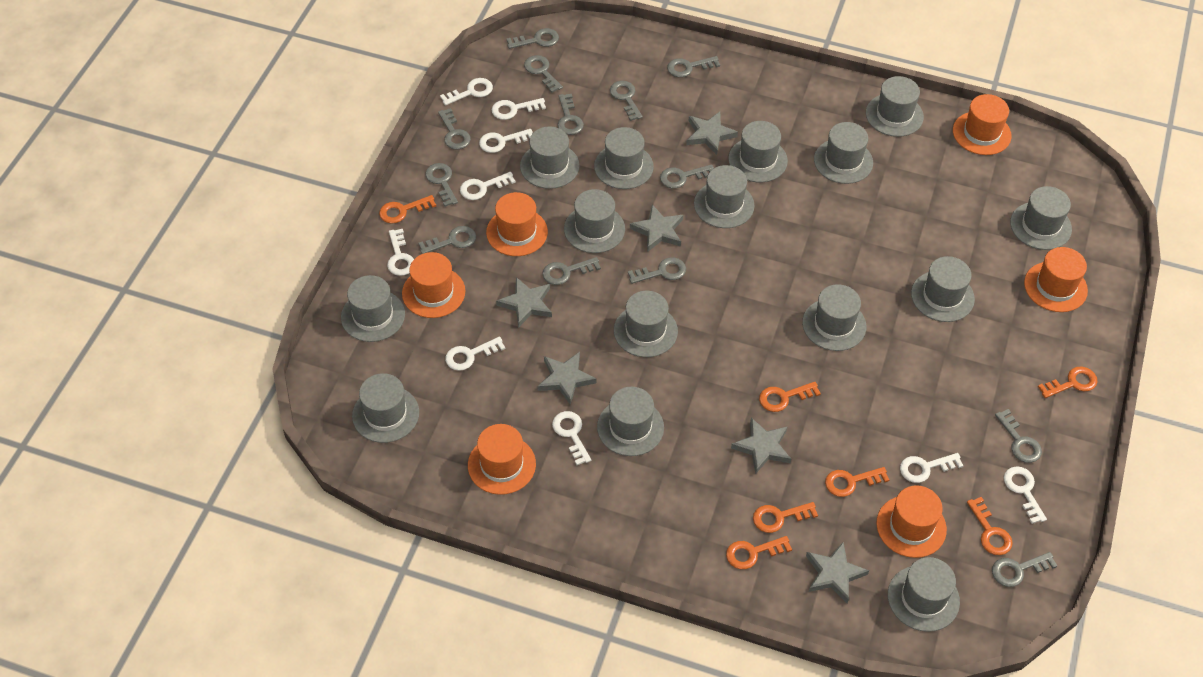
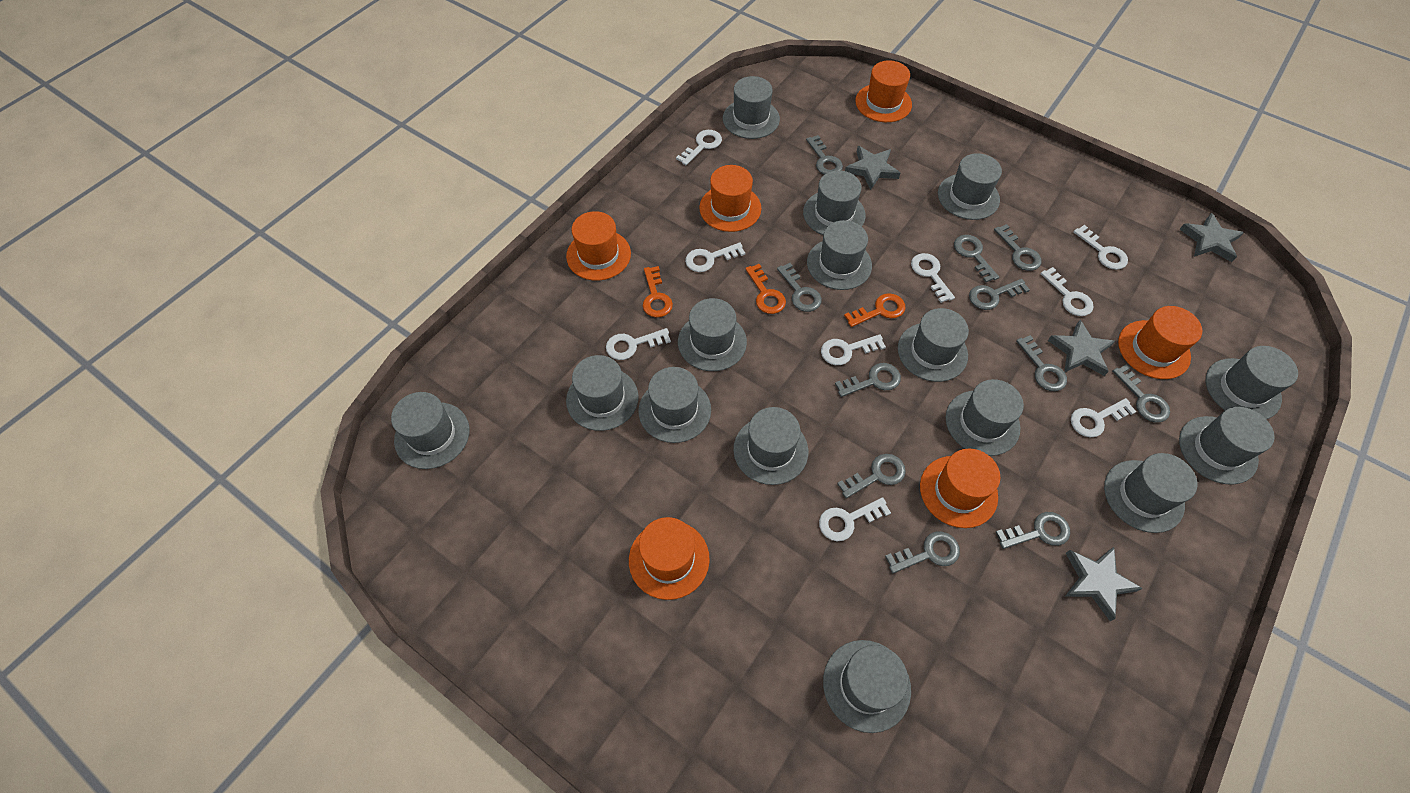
grey key: 13 -> 11
grey star: 6 -> 4
orange key: 7 -> 3

